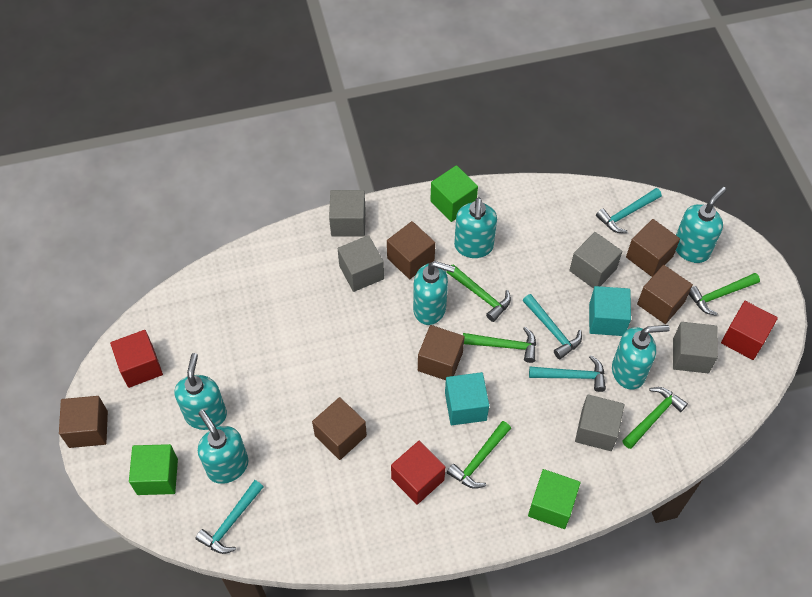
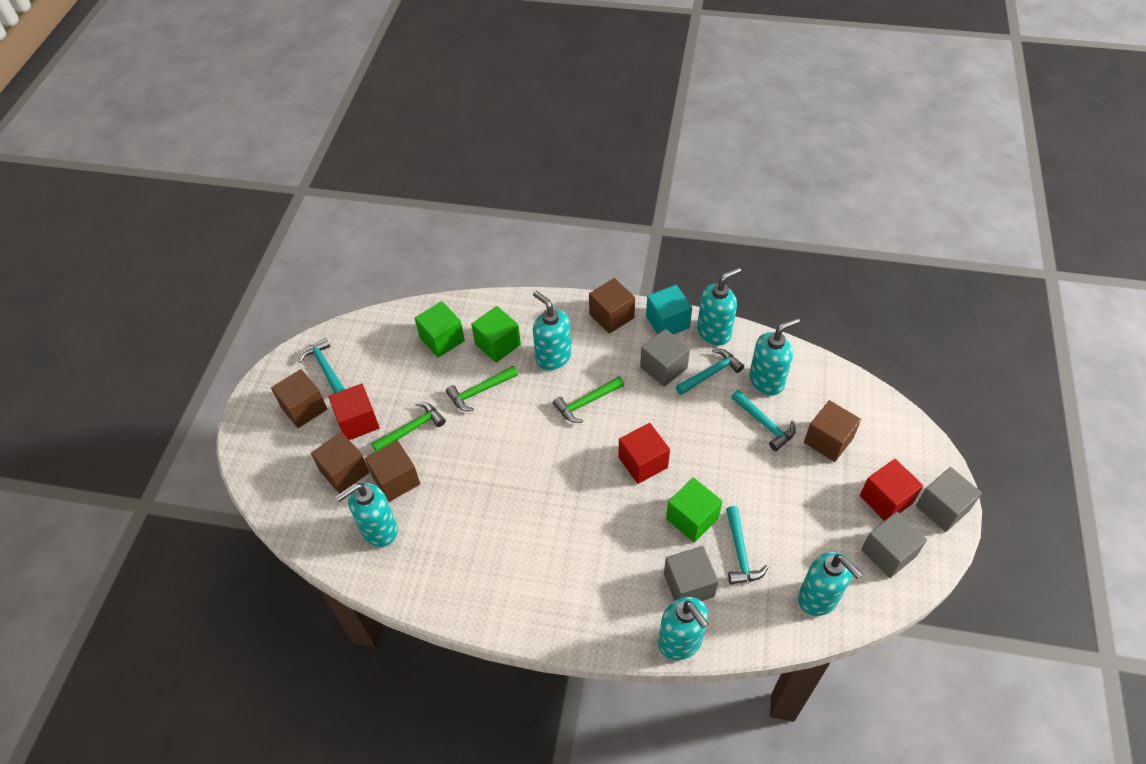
brown cube: 6 -> 5
green hammer: 5 -> 3
grey cube: 5 -> 4
turquoise cube: 2 -> 1

